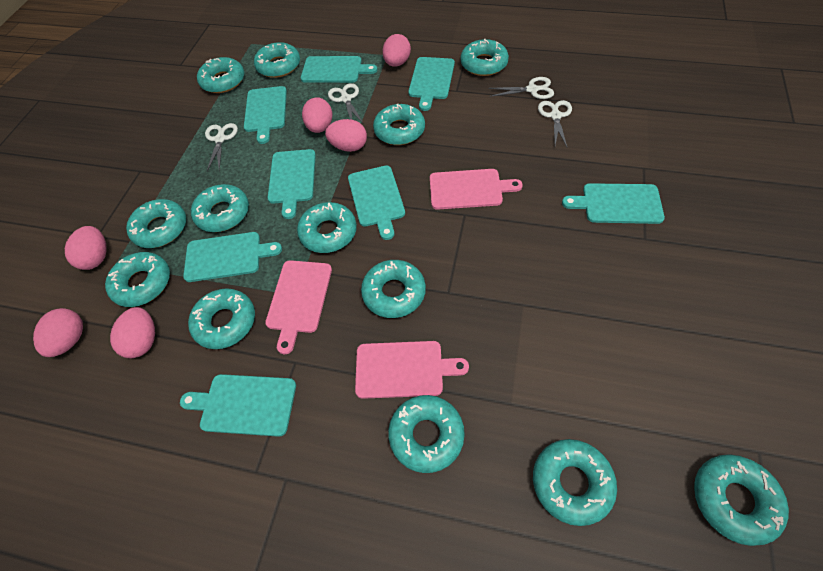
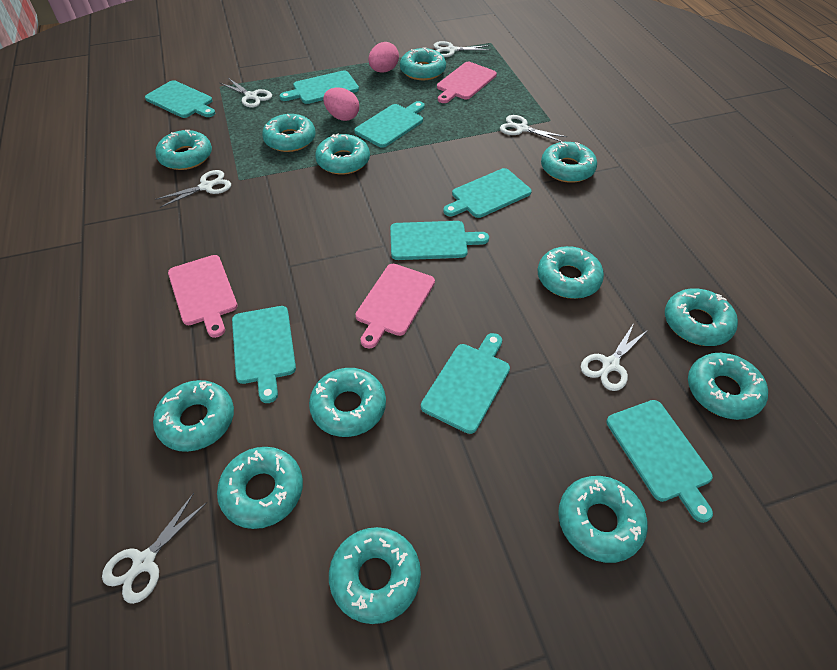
pink egg: 6 -> 2
white scissors: 4 -> 6

